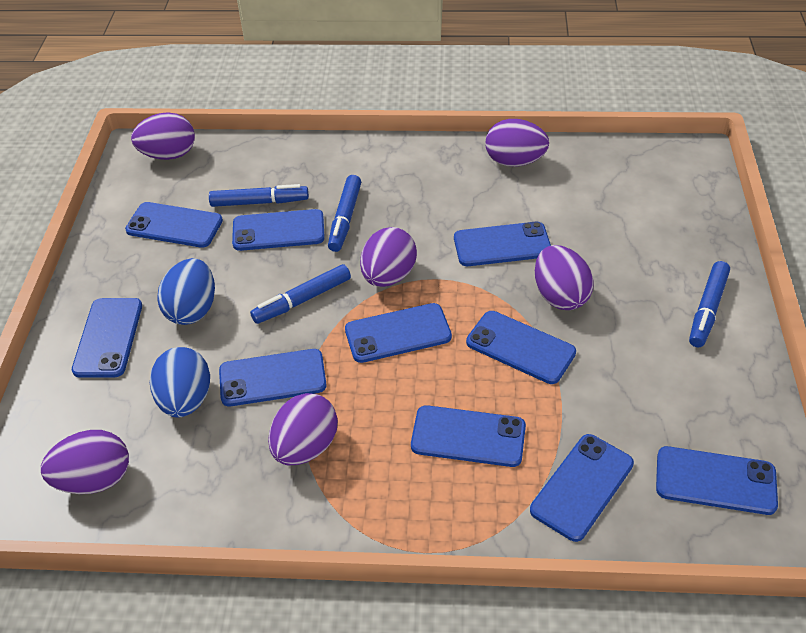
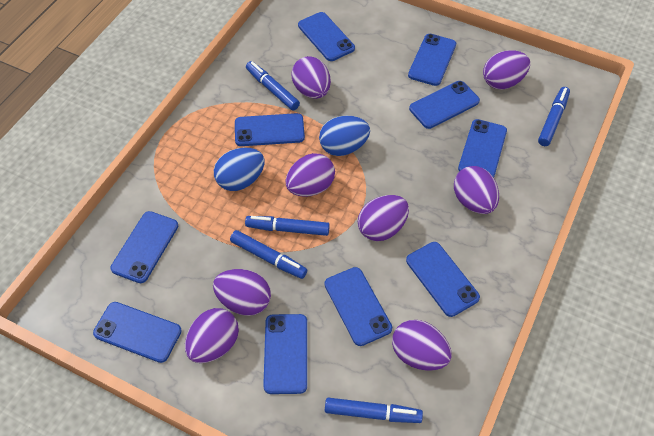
blue marker: 4 -> 5
purple egg: 6 -> 8

